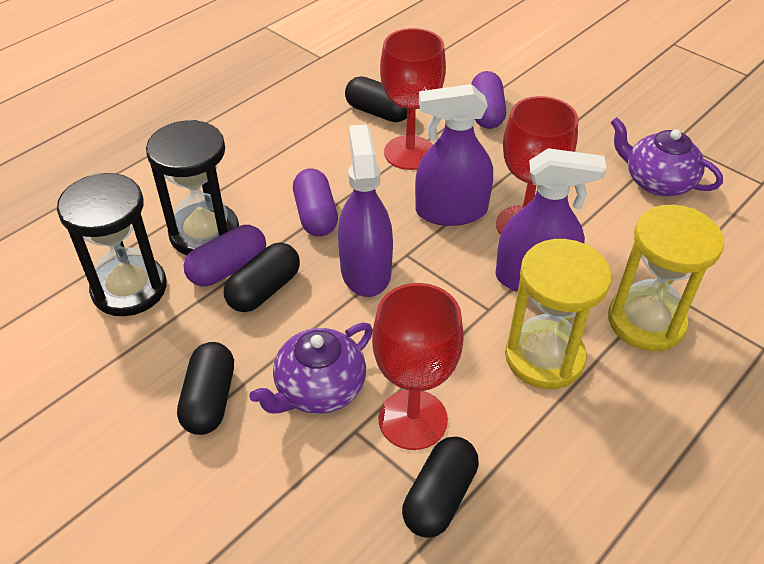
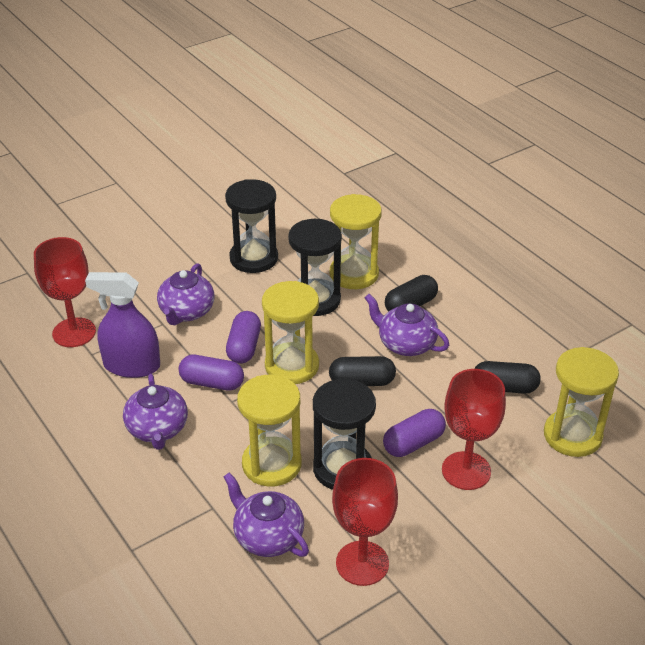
black capsule: 4 -> 3
black hourglass: 2 -> 3
purple spray bottle: 3 -> 1
purple teapot: 2 -> 4
yellow hourglass: 2 -> 4

